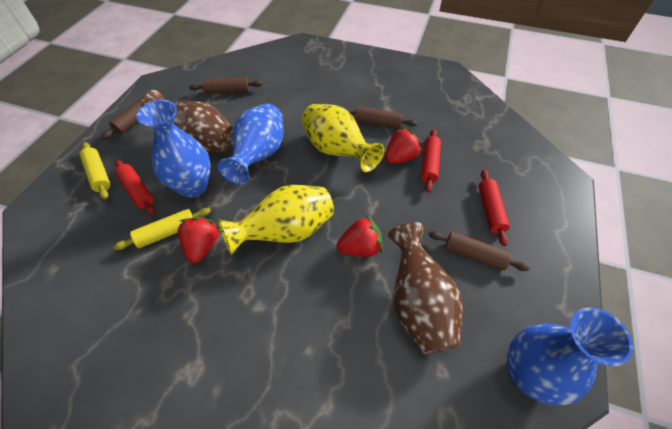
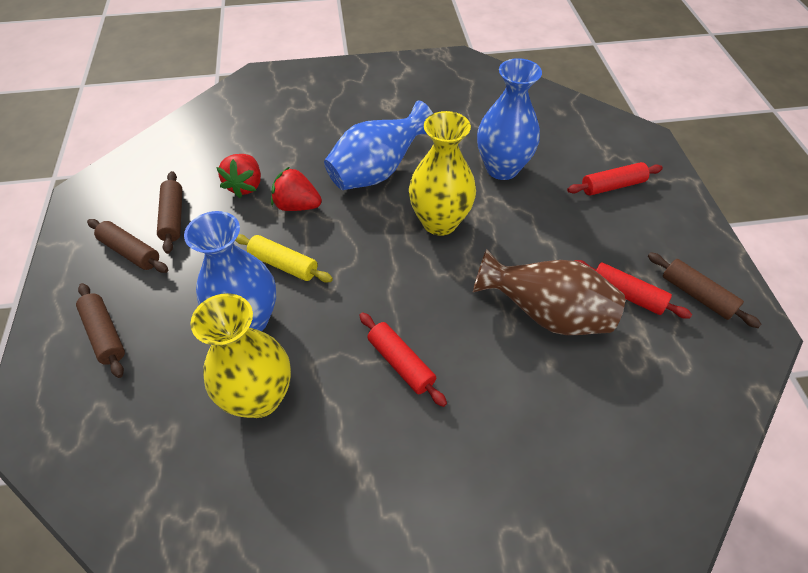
brown vase: 2 -> 1
red strawberry: 3 -> 2
yellow rolling pin: 2 -> 1

